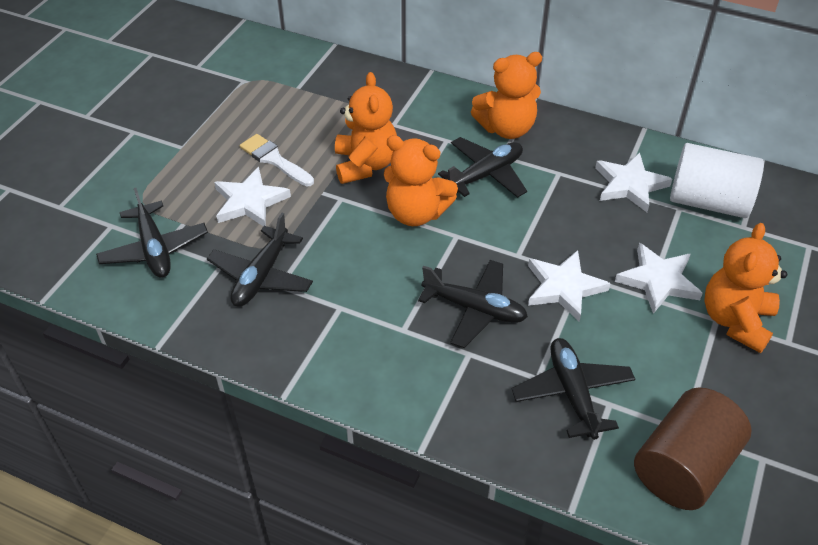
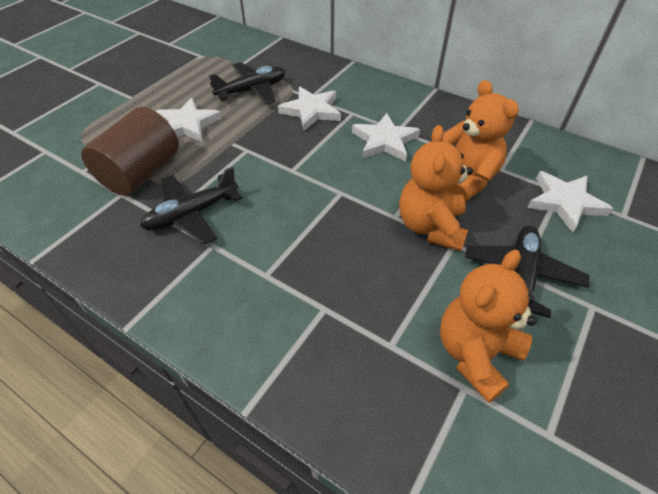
black plane: 5 -> 3
orange teddy bear: 4 -> 3
white brush: 1 -> 0
white cylinder: 1 -> 0

